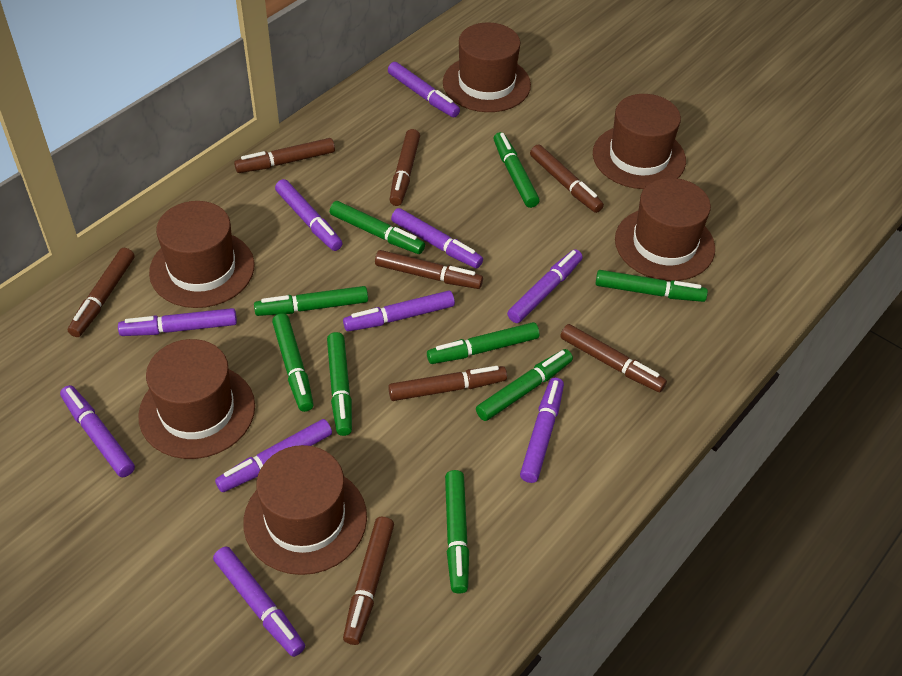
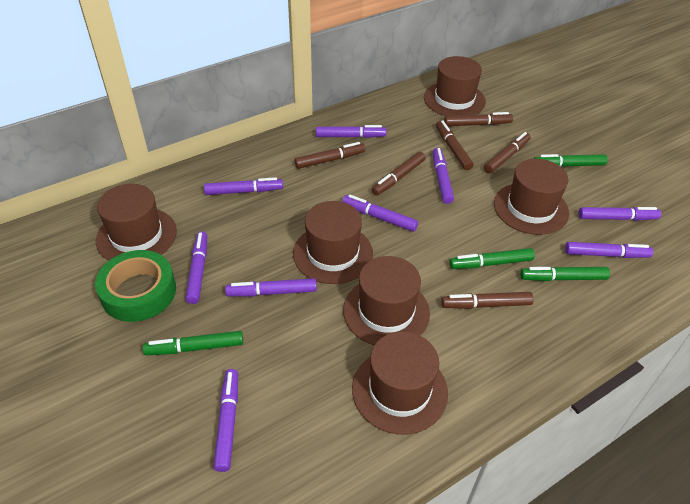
brown marker: 8 -> 6
green marker: 9 -> 4
green tape: 0 -> 1
purple marker: 10 -> 9

